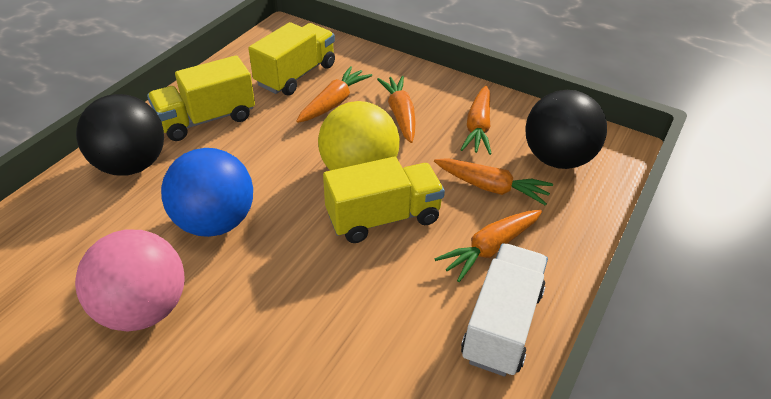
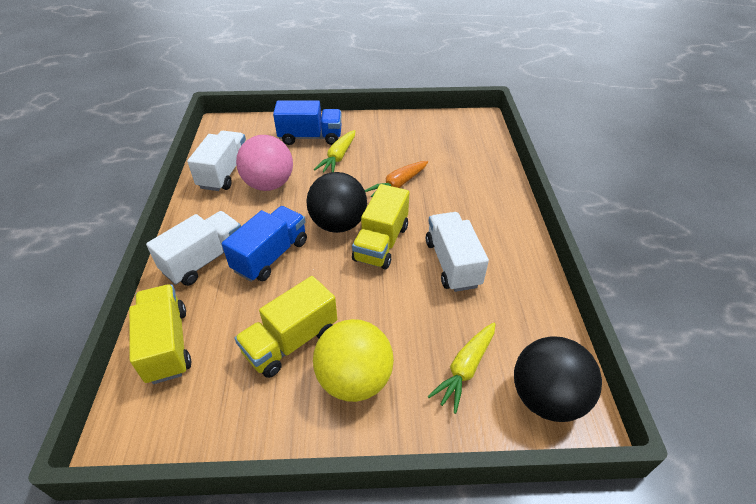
blue ball: 1 -> 0
blue truck: 0 -> 2
orange carrot: 5 -> 1
white truck: 1 -> 3
yellow carrot: 0 -> 2

